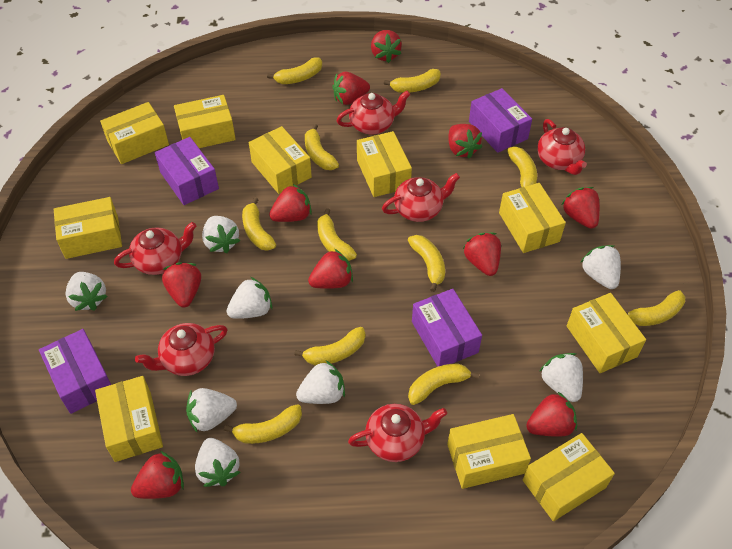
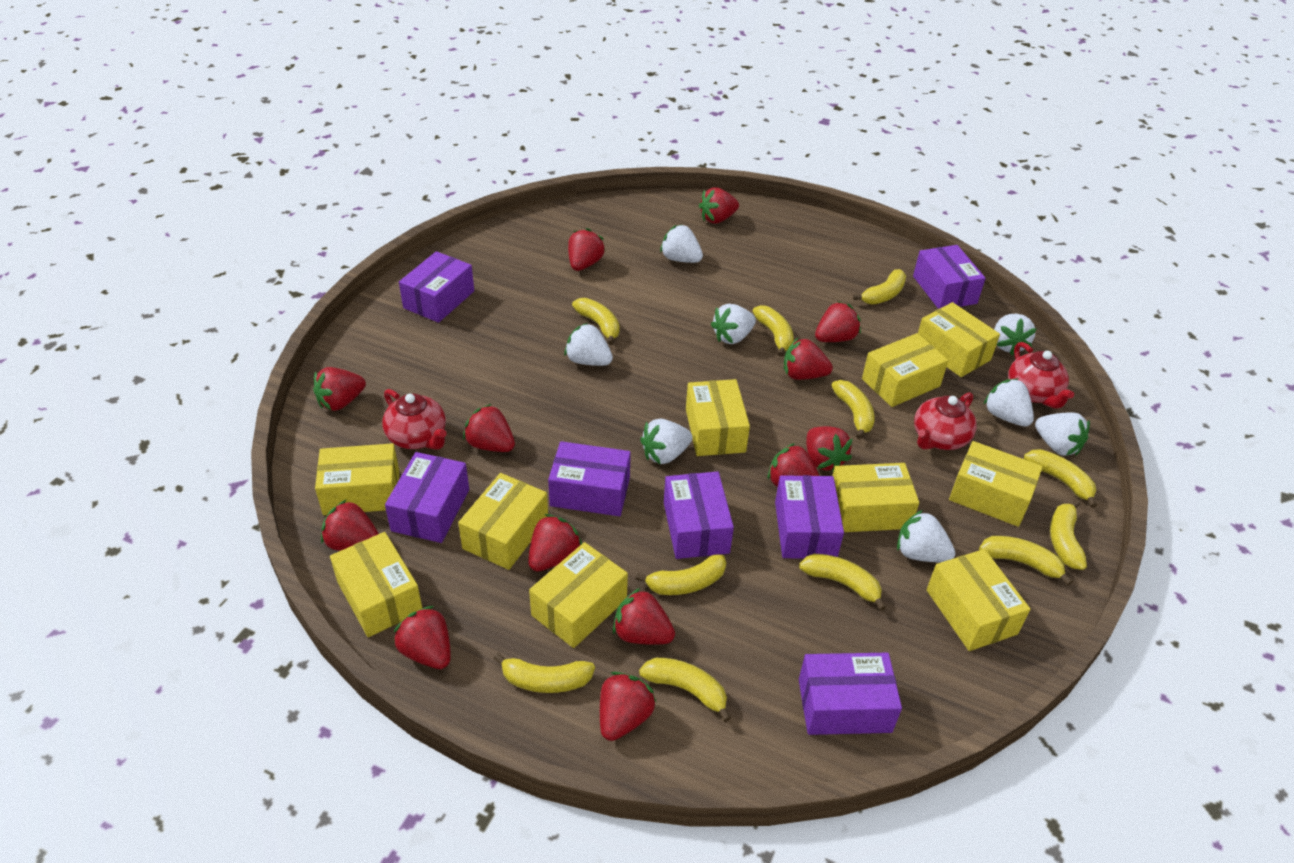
purple box: 4 -> 7
red strawberry: 10 -> 13
red teapot: 6 -> 3

